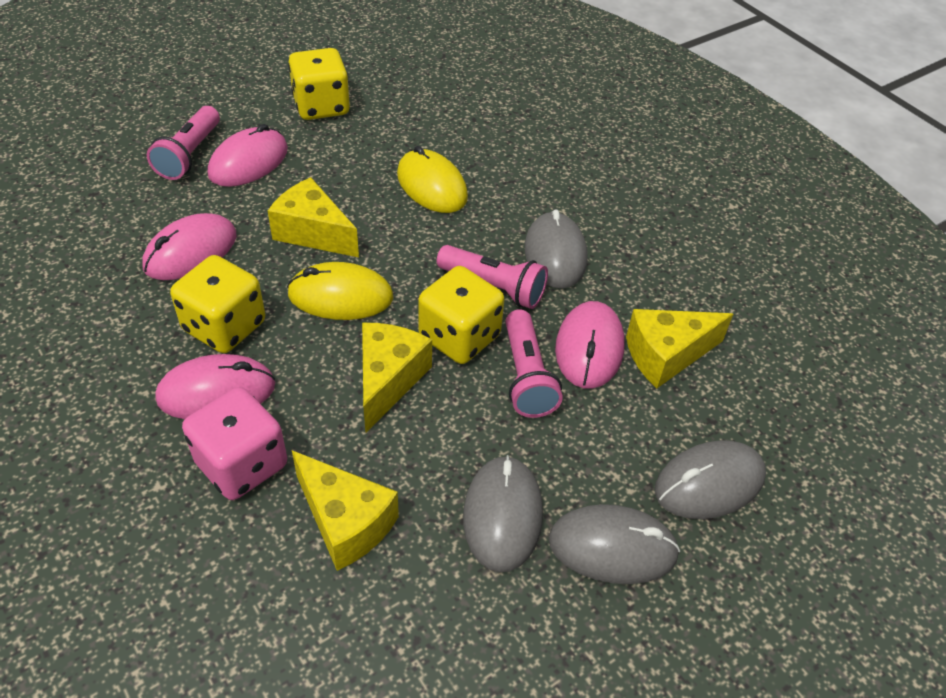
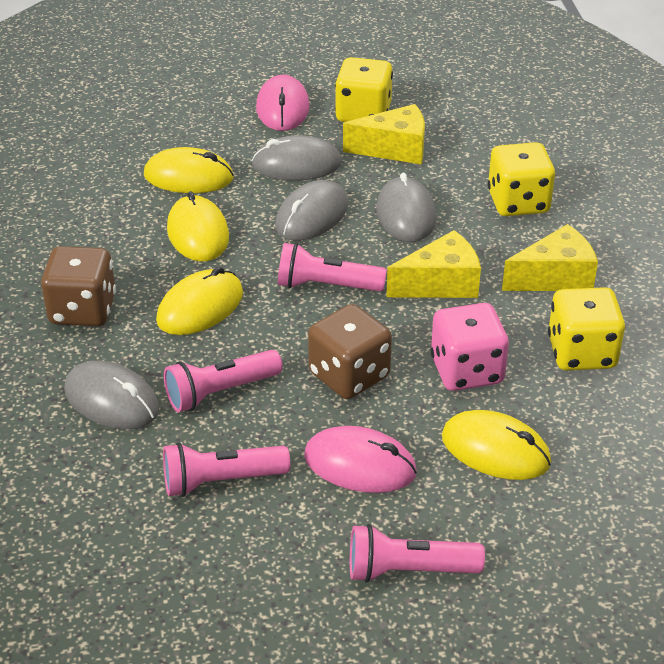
brown dice: 0 -> 2
pink flashlight: 3 -> 4
pink mouse: 4 -> 2
yellow cheese: 4 -> 3
yellow mouse: 2 -> 4

